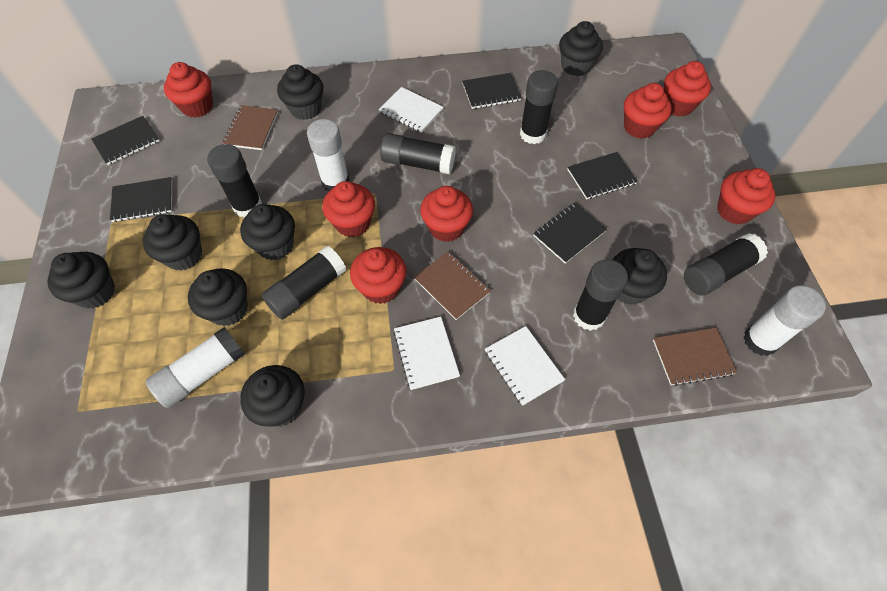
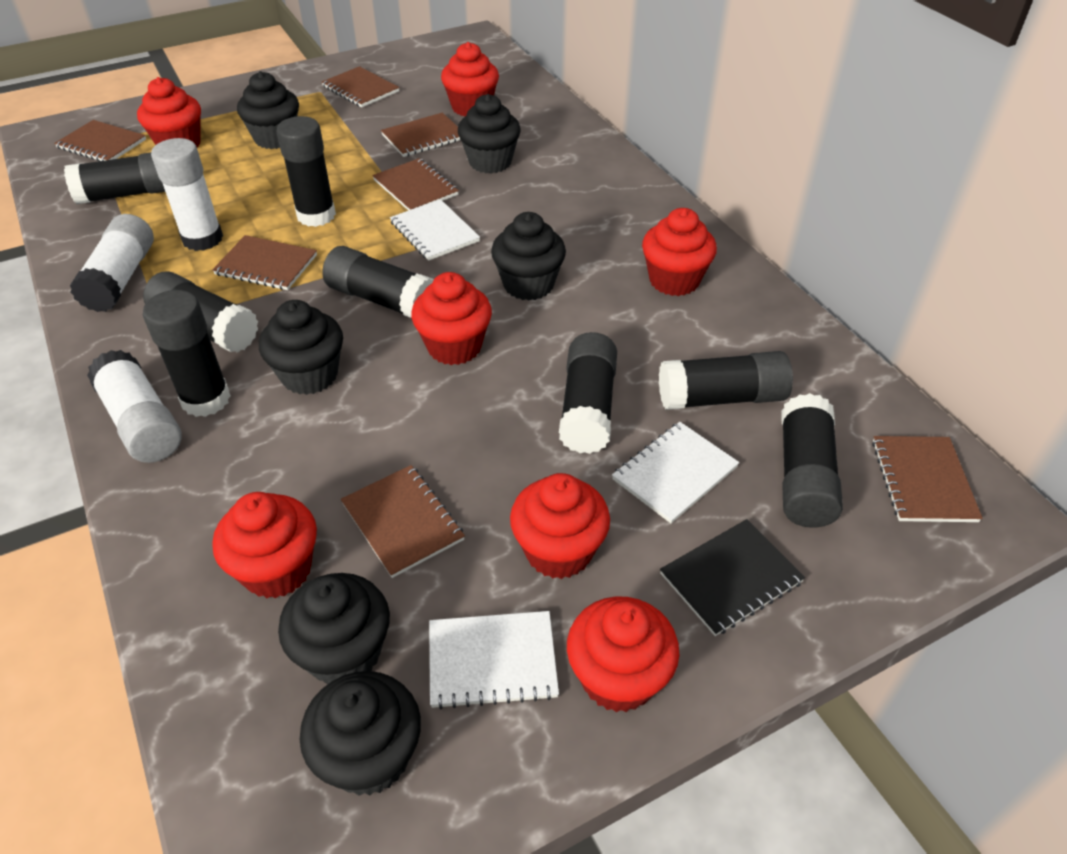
black cupcake: 8 -> 6
black glue stick: 6 -> 8
black notebook: 5 -> 1
brown notebook: 3 -> 7

